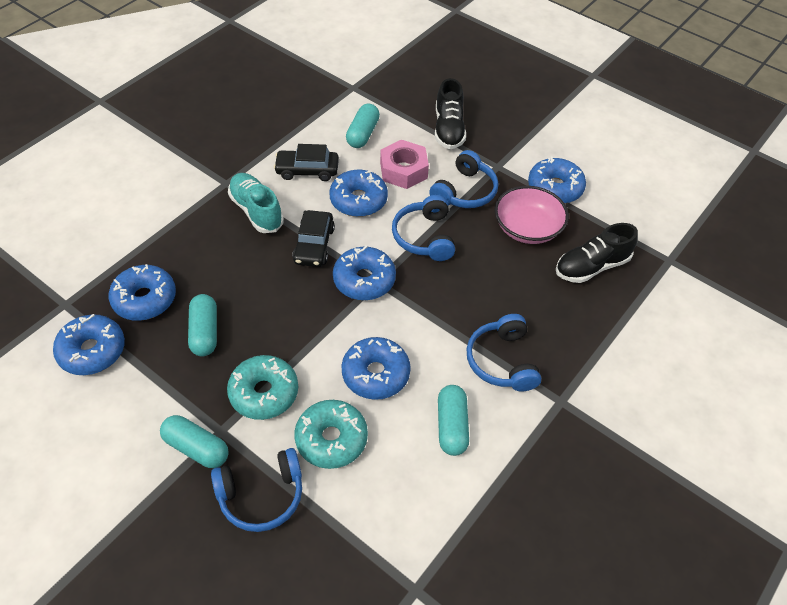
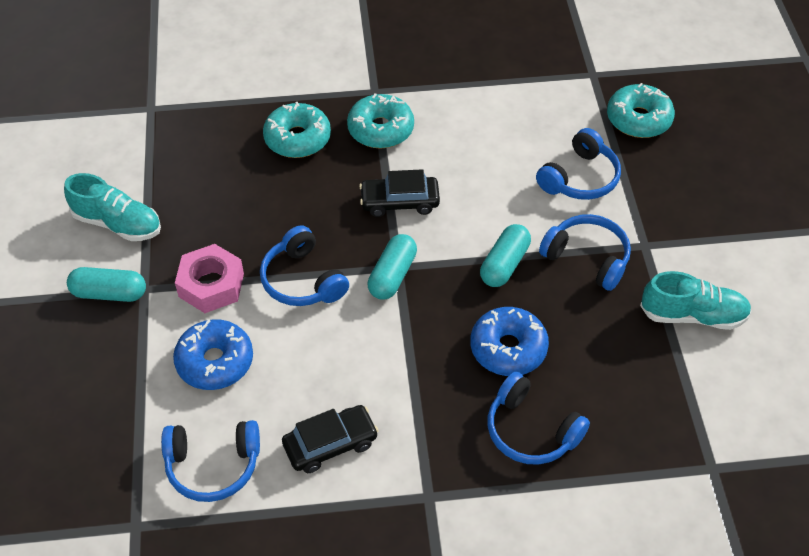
black shoe: 2 -> 0
blue donut: 6 -> 2
blue headphones: 4 -> 5
pink bowl: 1 -> 0
turquoise capsule: 4 -> 3
turquoise donut: 2 -> 3
turquoise shoe: 1 -> 2

